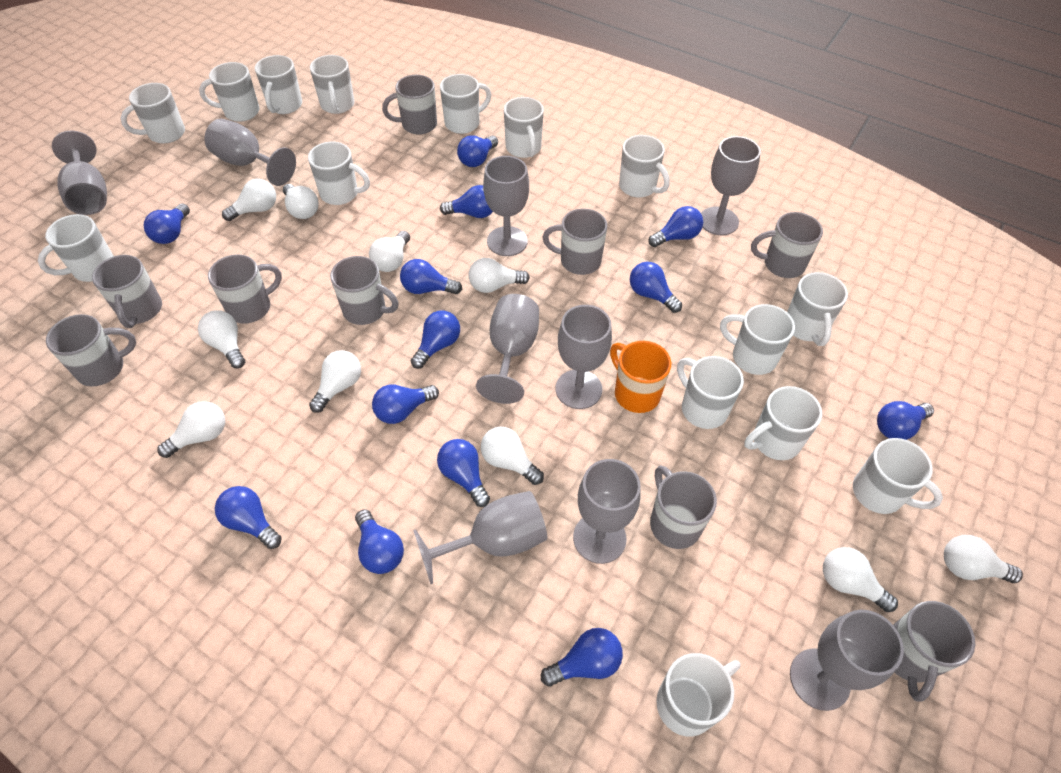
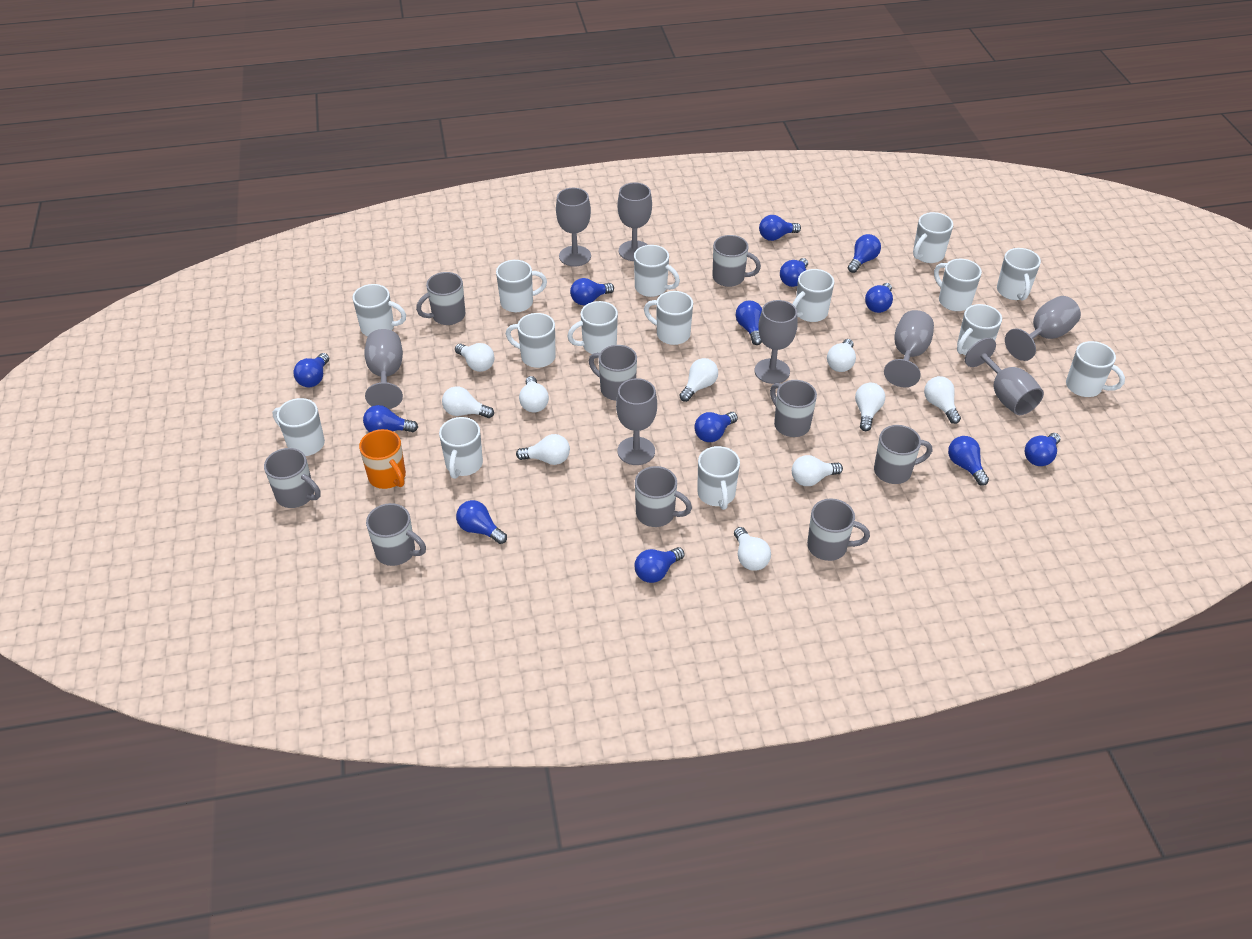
grey goblet: 9 -> 8

